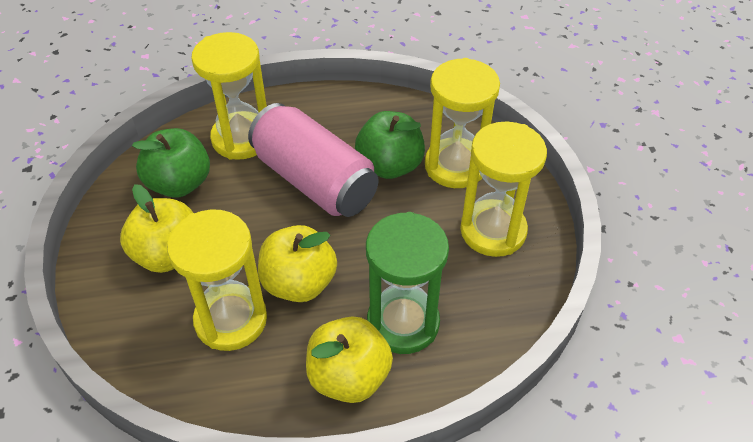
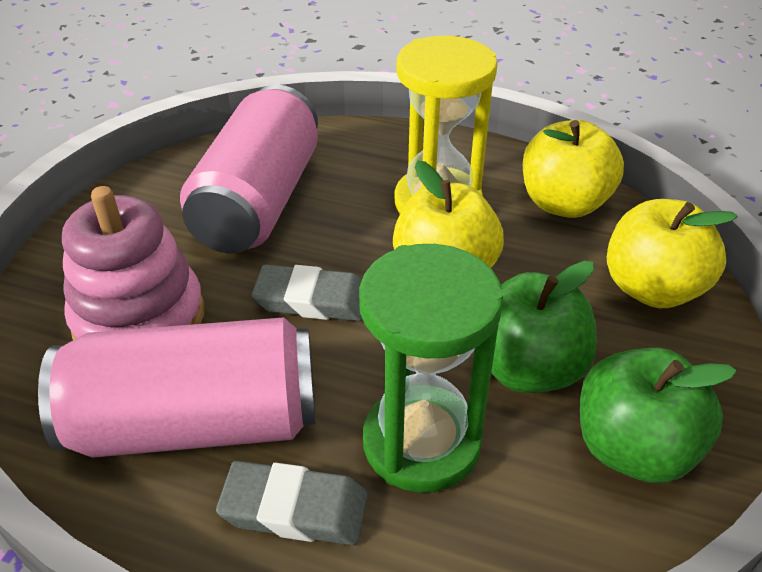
grey eraser: 0 -> 2
pink can: 1 -> 2
pink stacking toy: 0 -> 1
yellow hourglass: 4 -> 1

